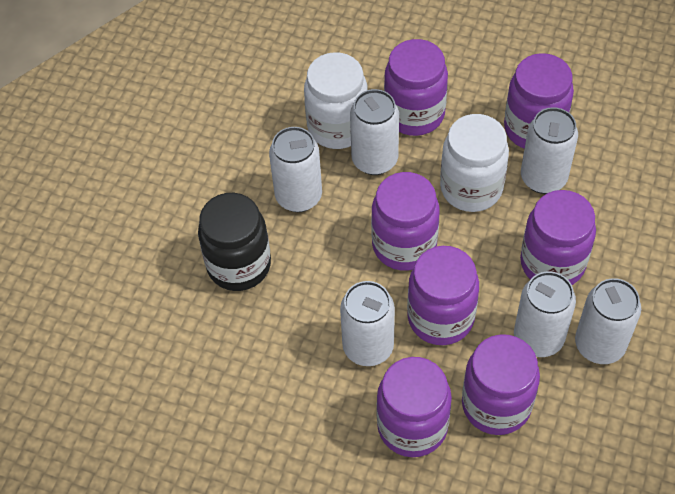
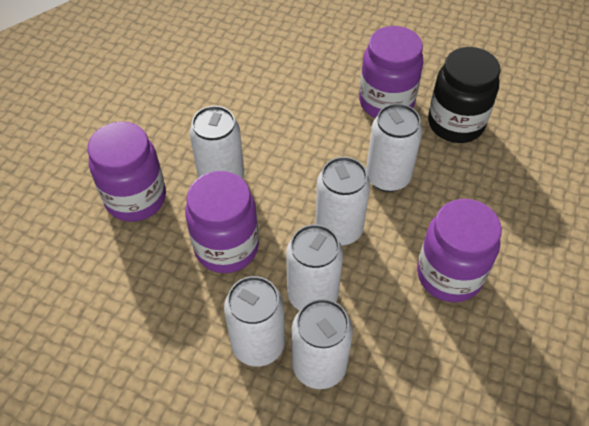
purple jar: 7 -> 4
white jar: 2 -> 0

